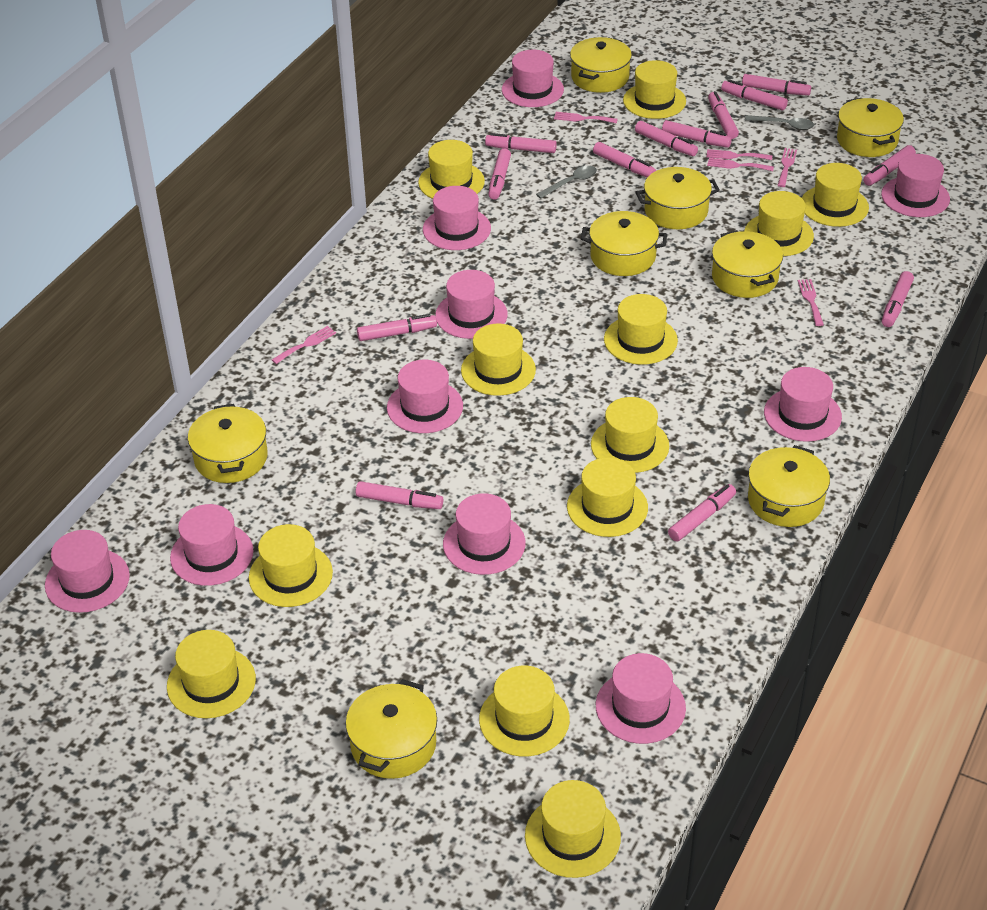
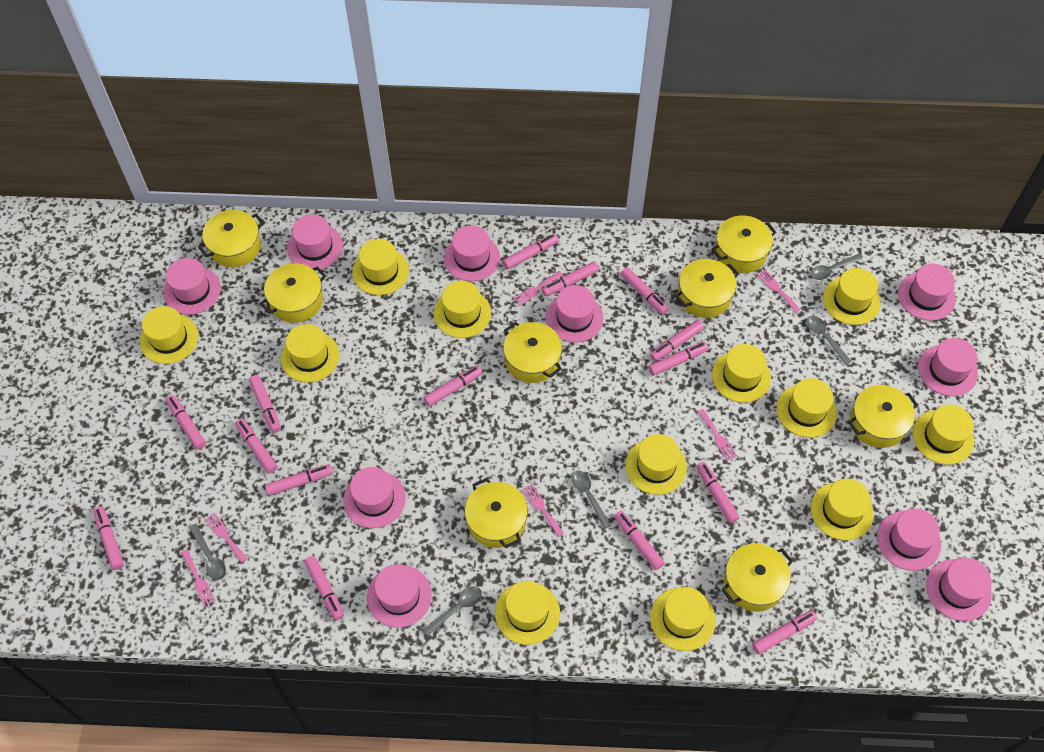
grey spoon: 2 -> 5
pink marker: 13 -> 15

